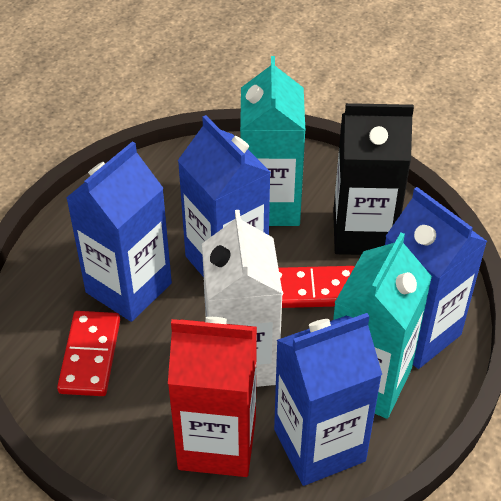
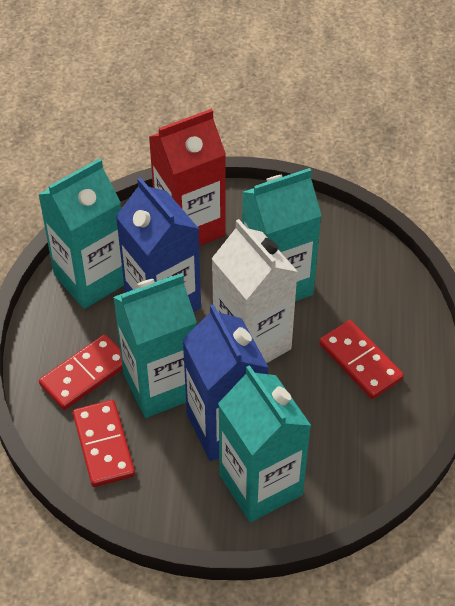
black carton: 1 -> 0
blue carton: 4 -> 2
red domino: 2 -> 3
turquoise carton: 2 -> 4

